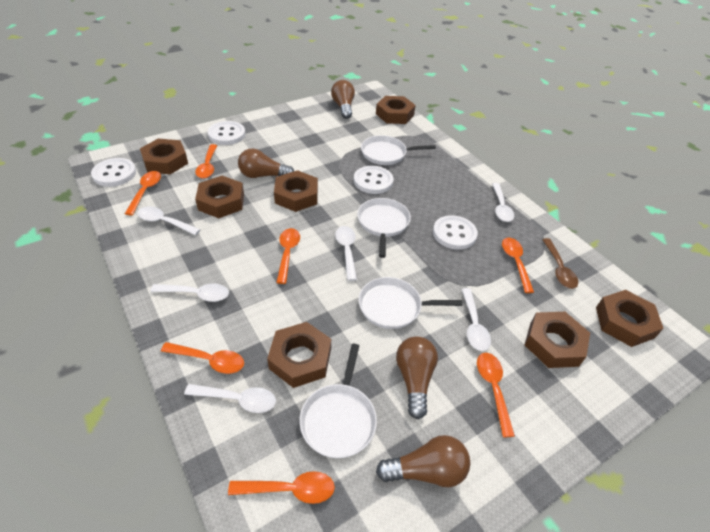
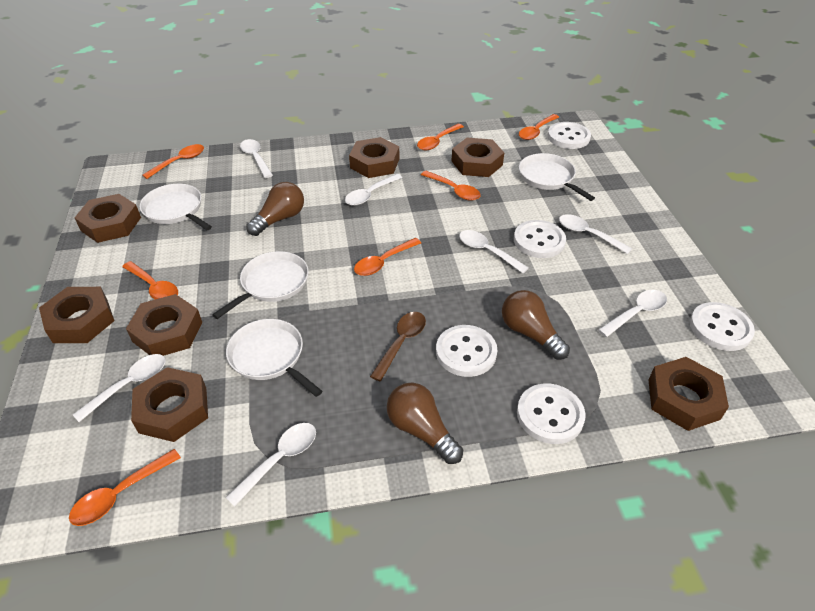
brown light bulb: 4 -> 3
white button: 4 -> 5
white spoon: 6 -> 7

